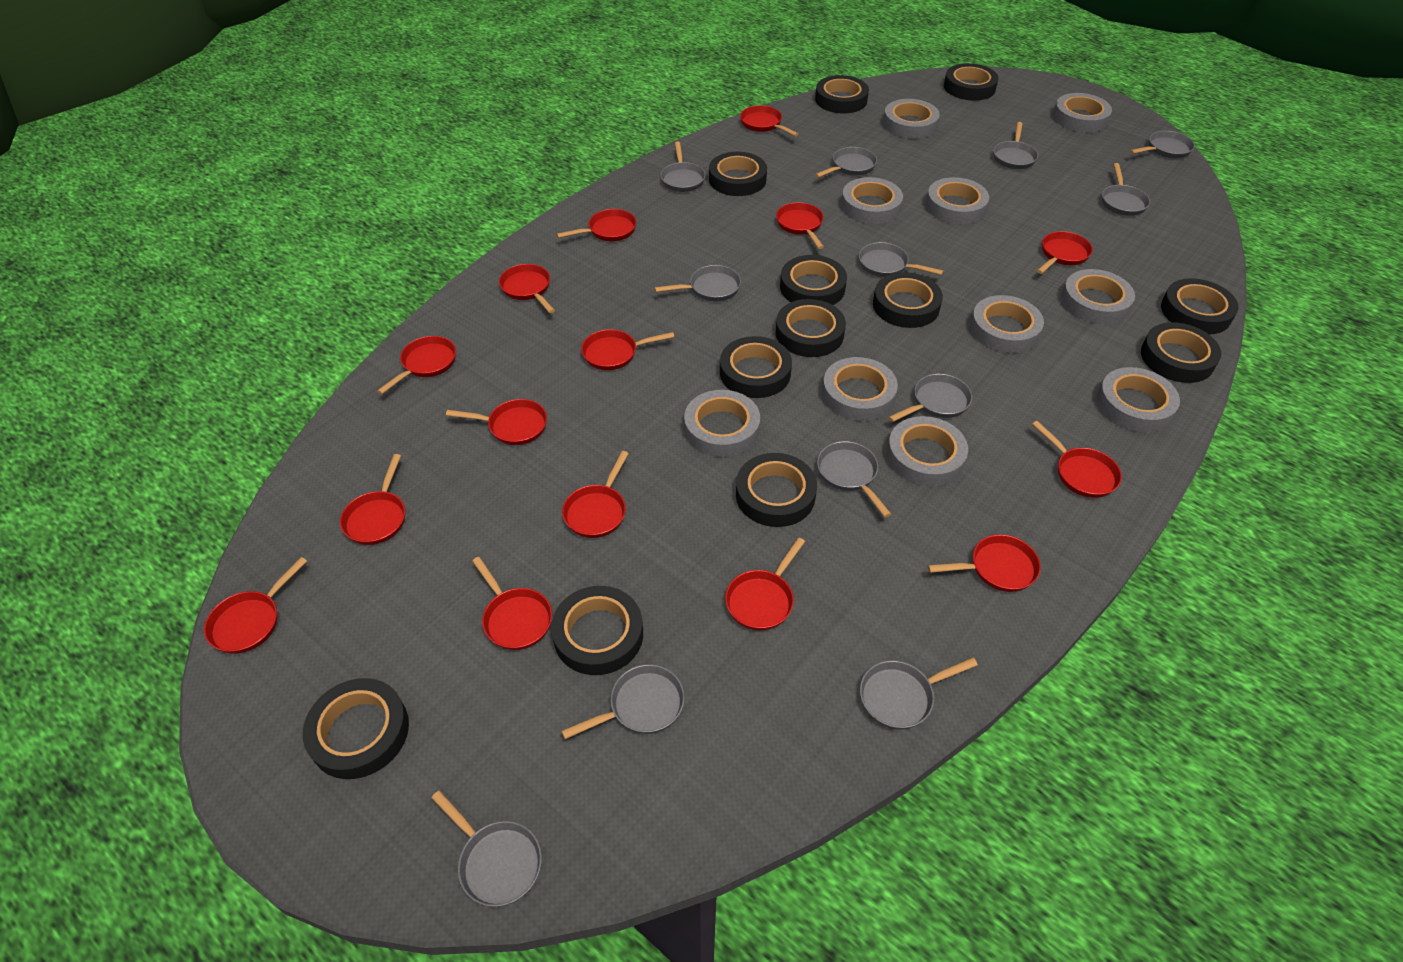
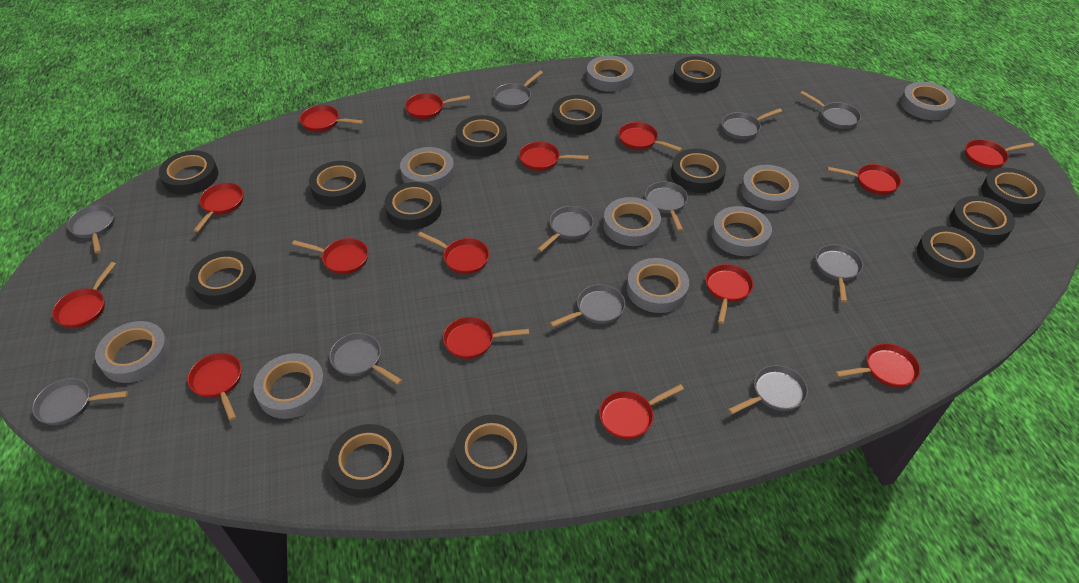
black tape: 12 -> 13
grey pan: 12 -> 11
grey tape: 10 -> 9

